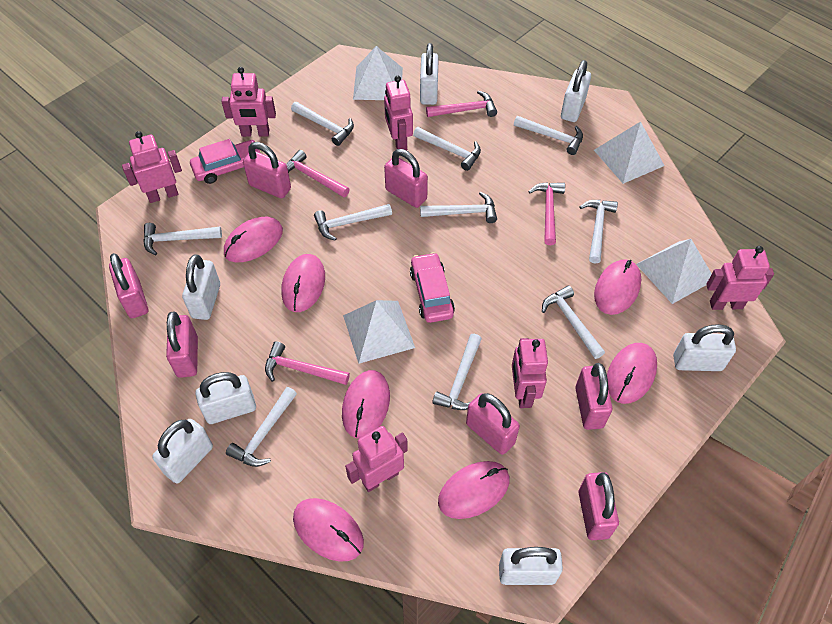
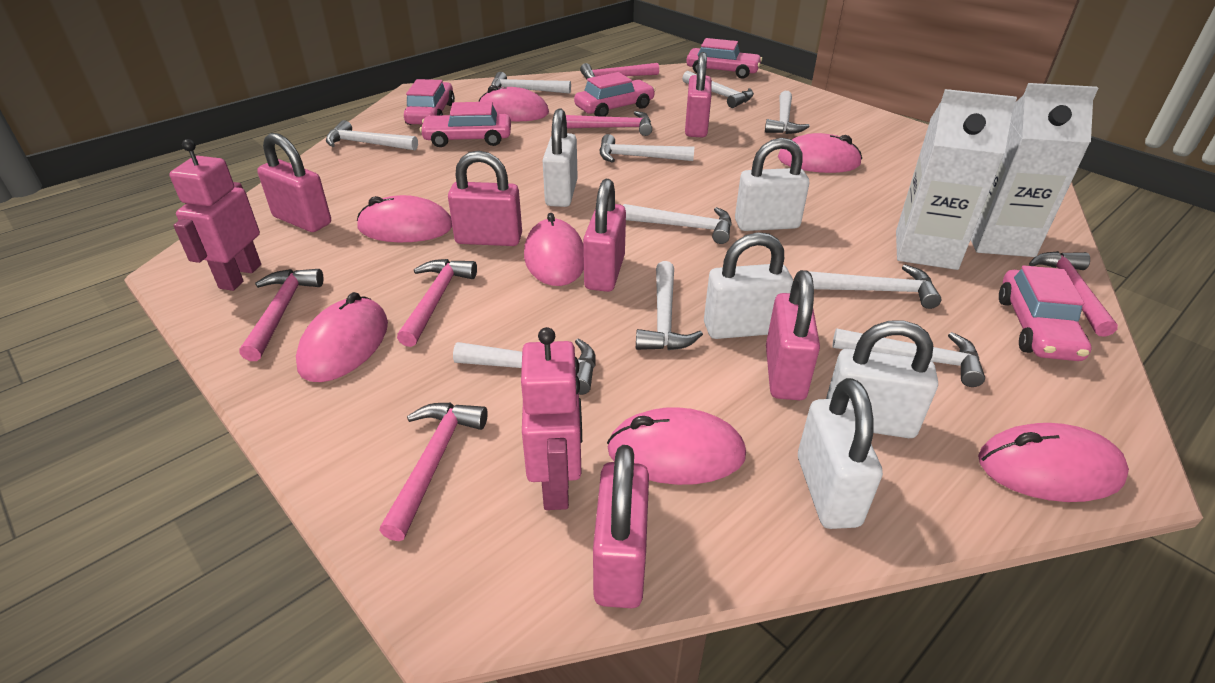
pink car: 2 -> 5
pink hammer: 4 -> 6
pink padlock: 7 -> 6
pink robot: 6 -> 2
white carton: 0 -> 2
white padlock: 7 -> 5
white pyramid: 4 -> 0

